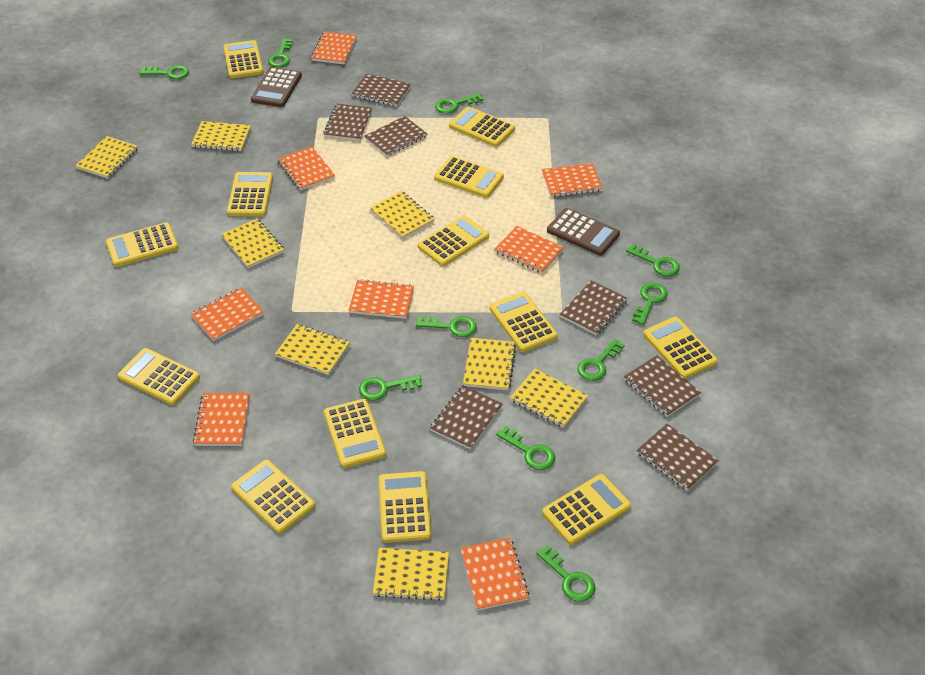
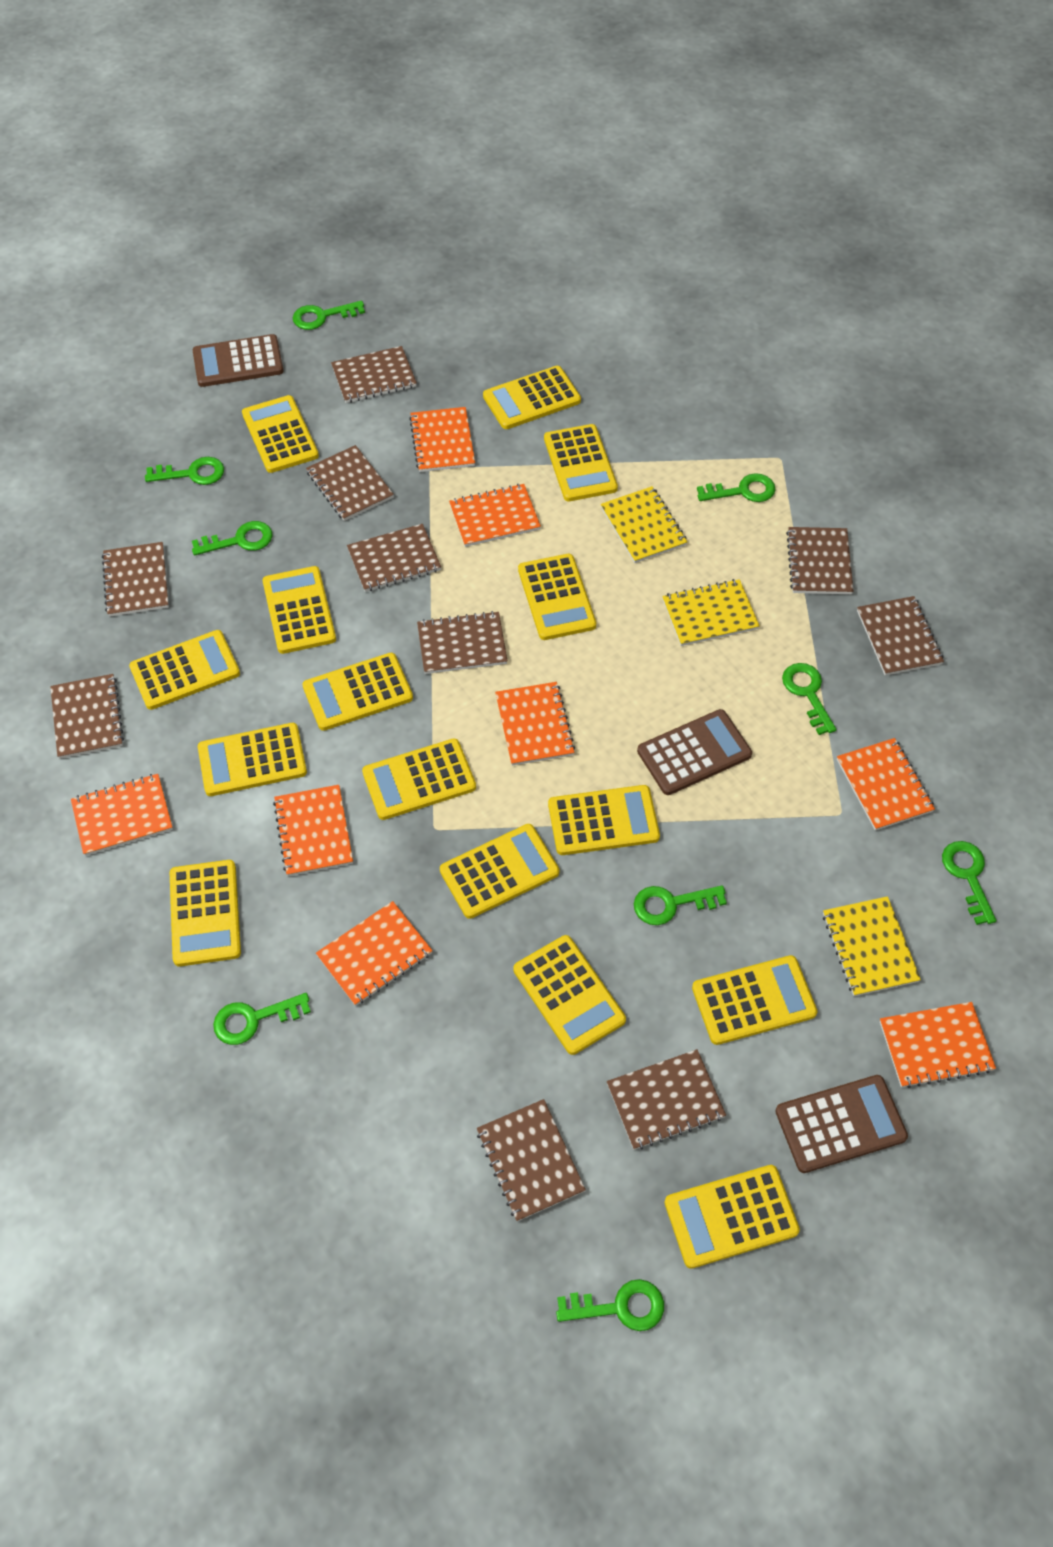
brown calculator: 2 -> 3
brown notebook: 7 -> 10
green key: 10 -> 9
yellow calculator: 13 -> 15
yellow notebook: 8 -> 3

